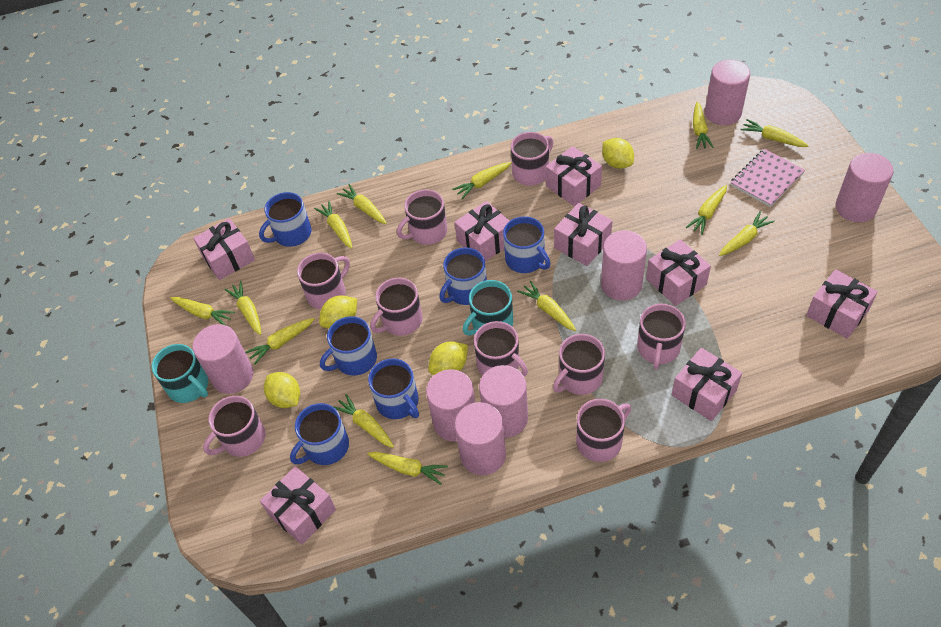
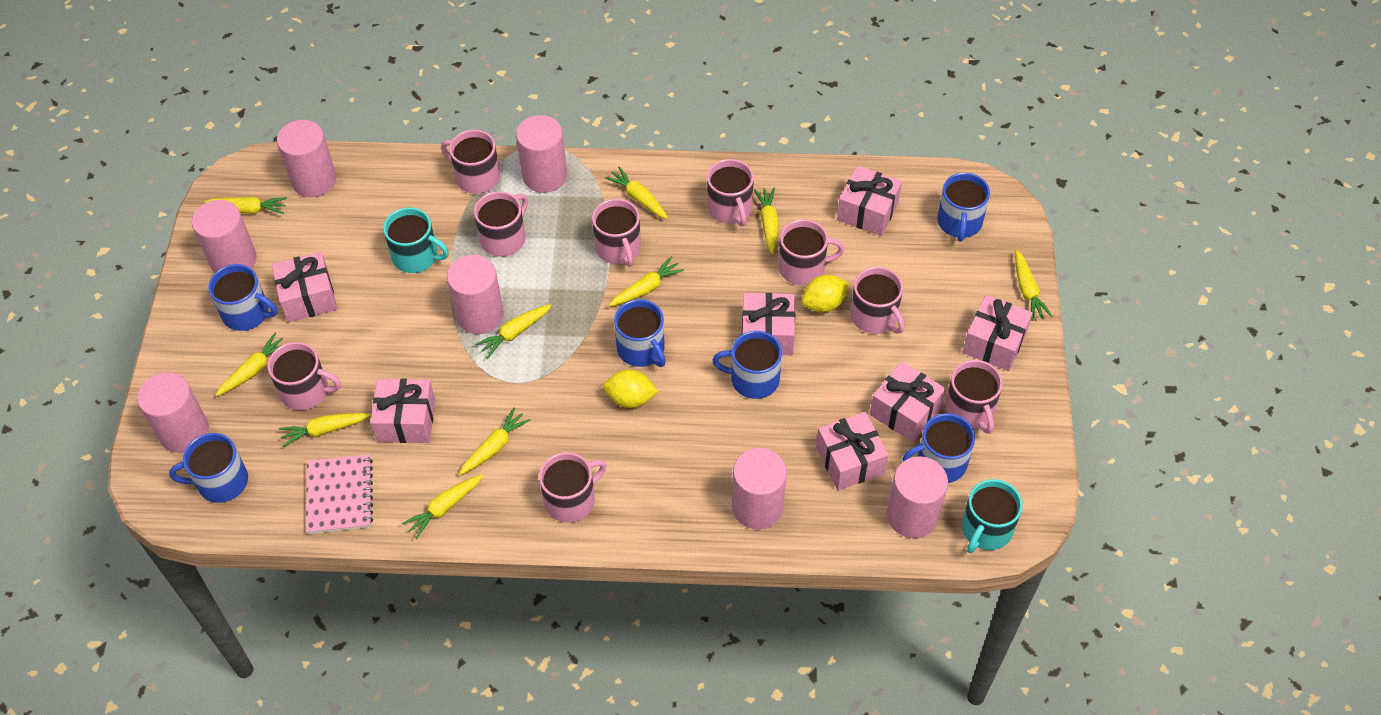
pink gift: 8 -> 7
yellow carrot: 13 -> 10
yellow lemon: 4 -> 2

